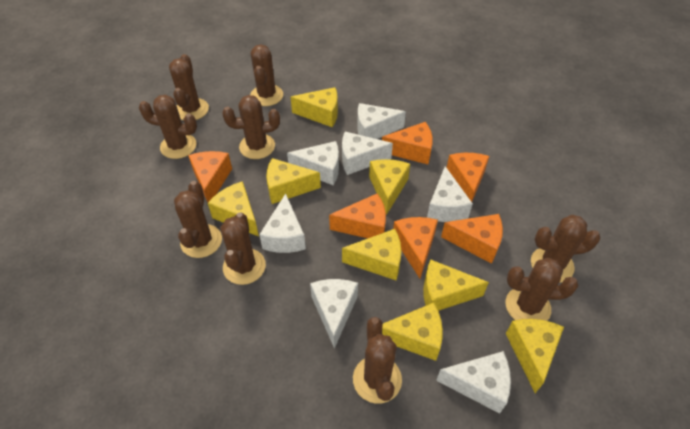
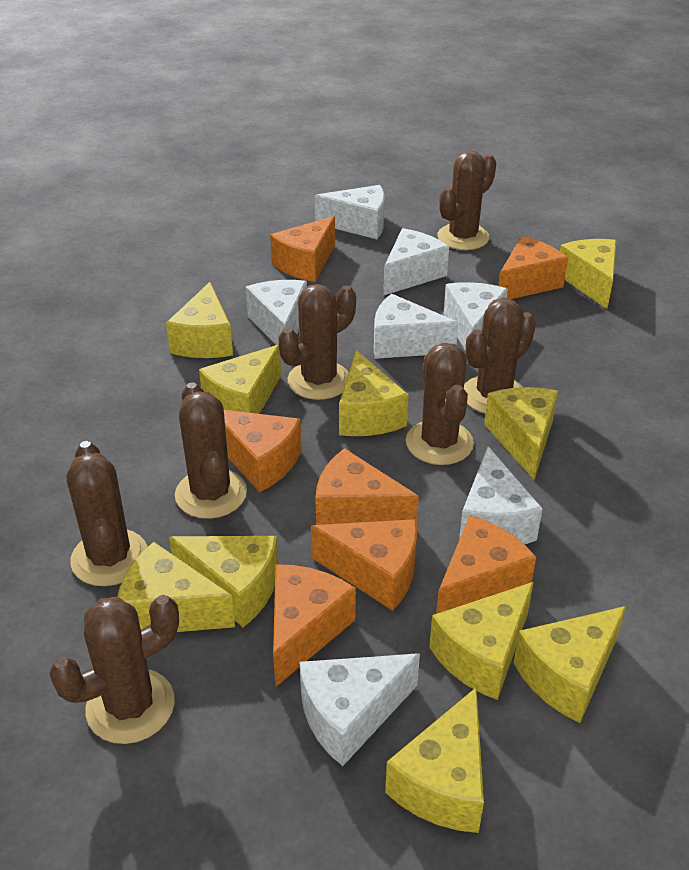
brown cactus: 9 -> 7
orange cheese: 6 -> 7
yellow cheese: 8 -> 10

